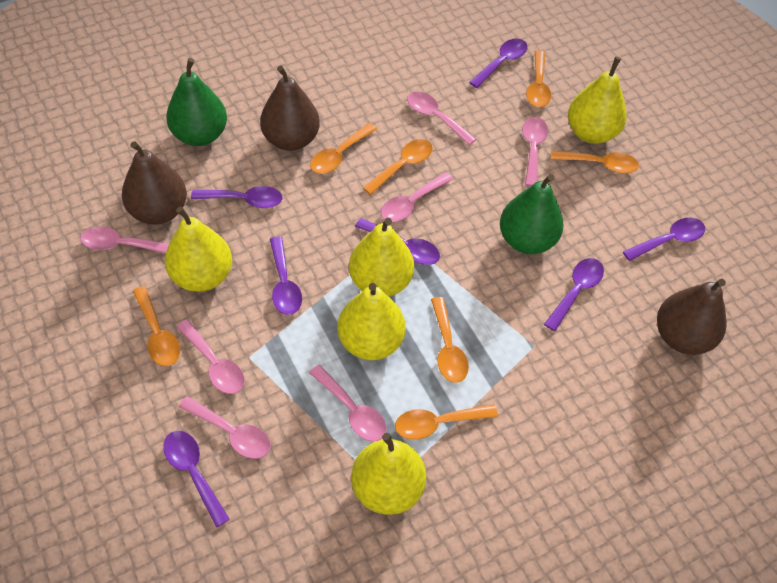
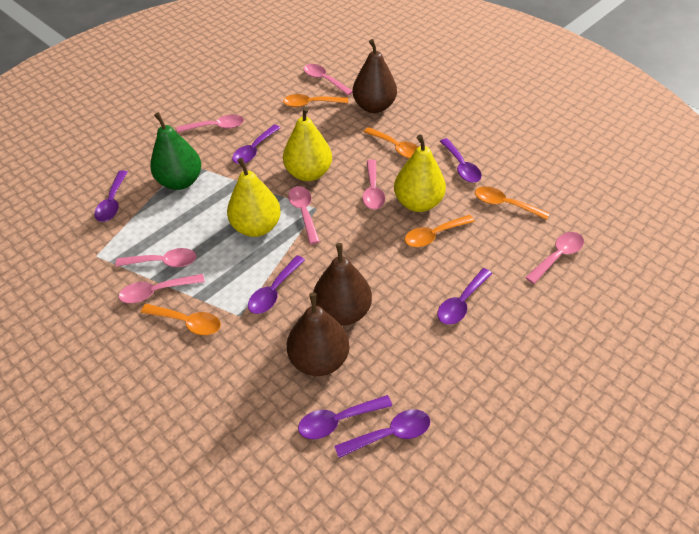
green pear: 2 -> 1
orange spoon: 7 -> 5
yellow pear: 5 -> 3

